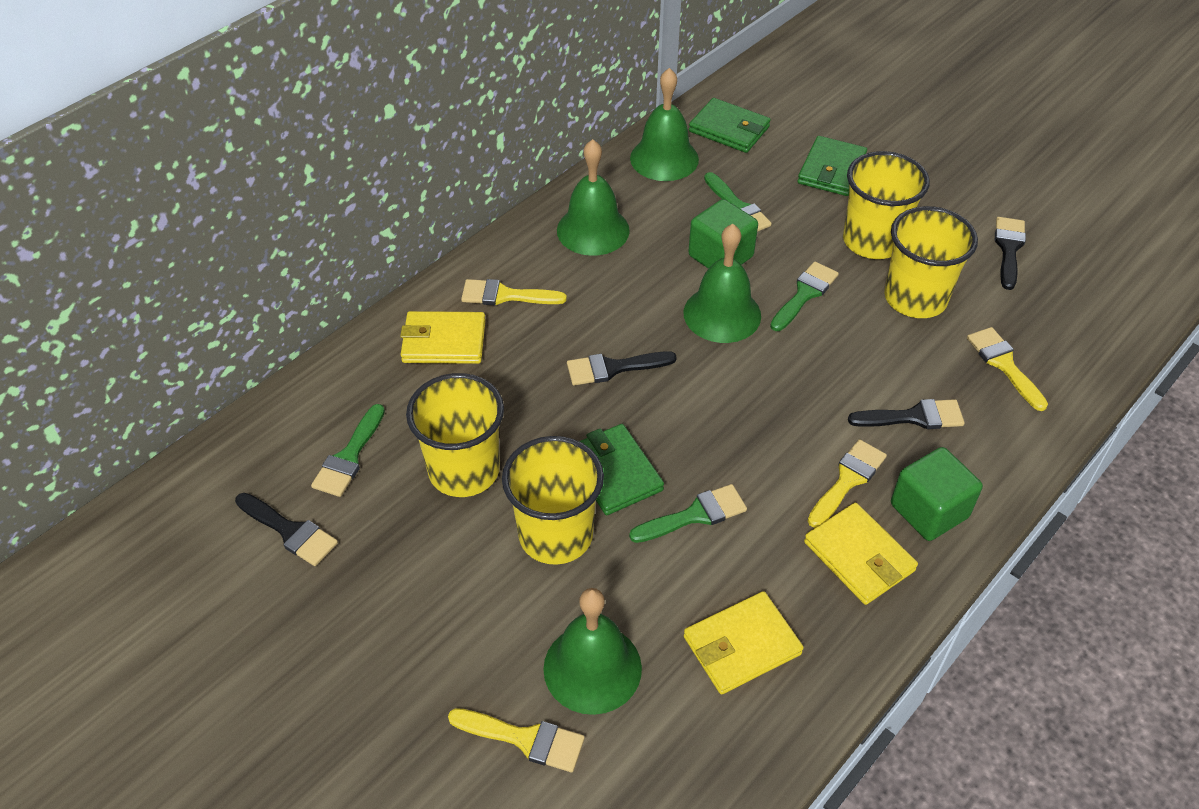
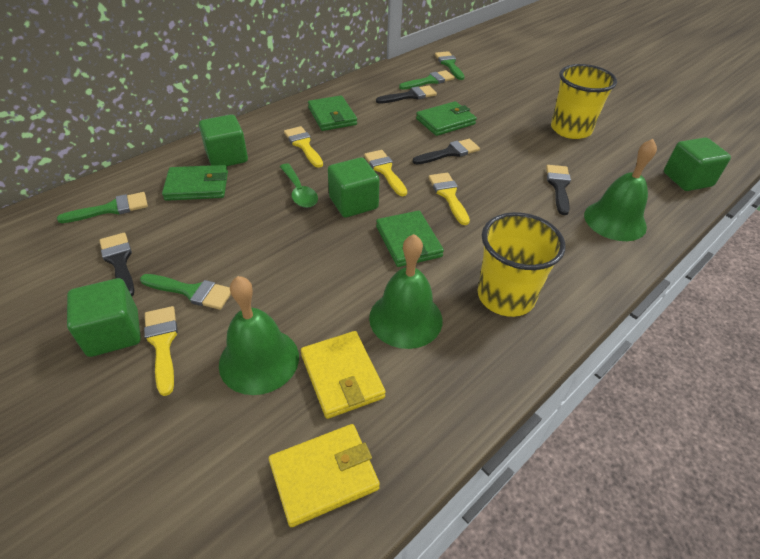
green bell: 4 -> 3
green cube: 2 -> 4
green spoon: 0 -> 1
green wallet: 3 -> 4
yellow cup: 4 -> 2
yellow wallet: 3 -> 2

